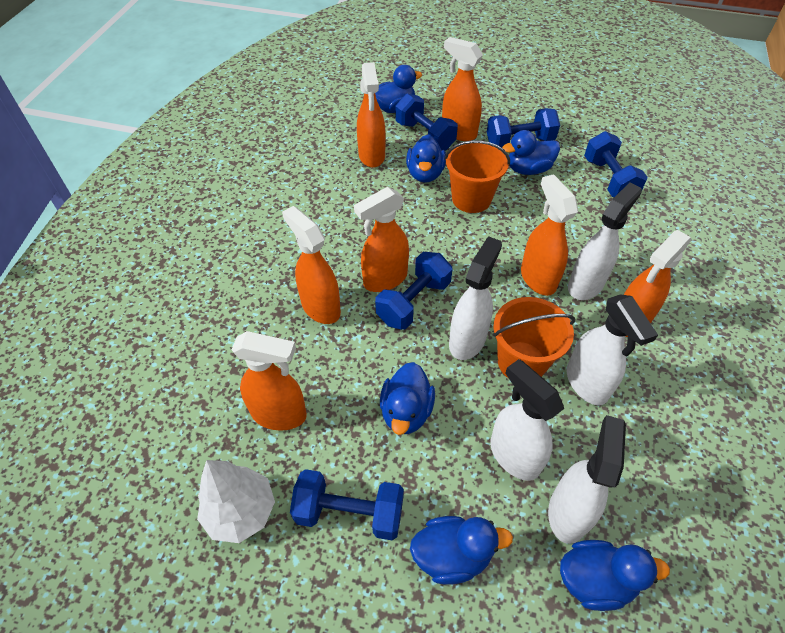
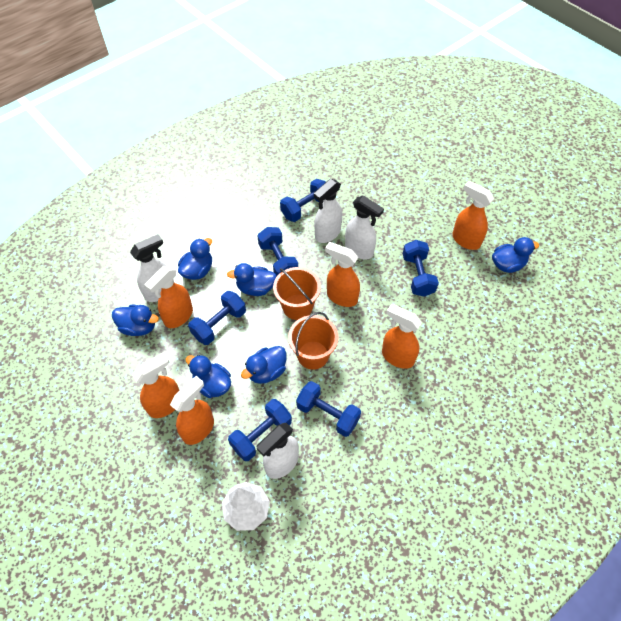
blue dumbbell: 5 -> 6
orange spray bottle: 7 -> 6
white spray bottle: 5 -> 4

